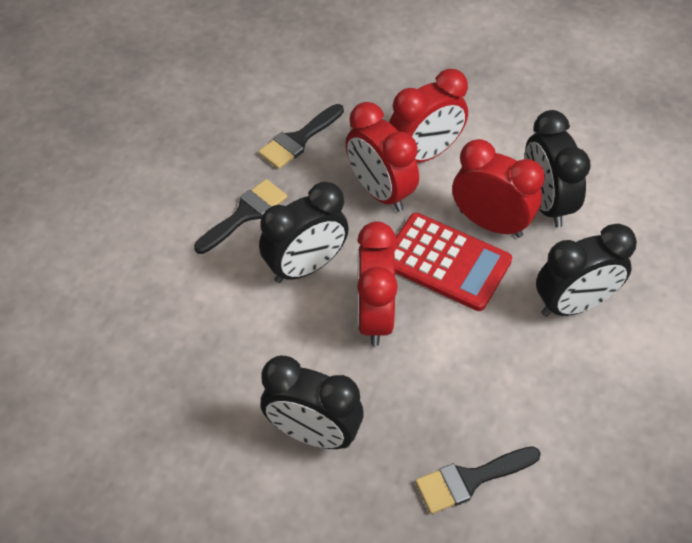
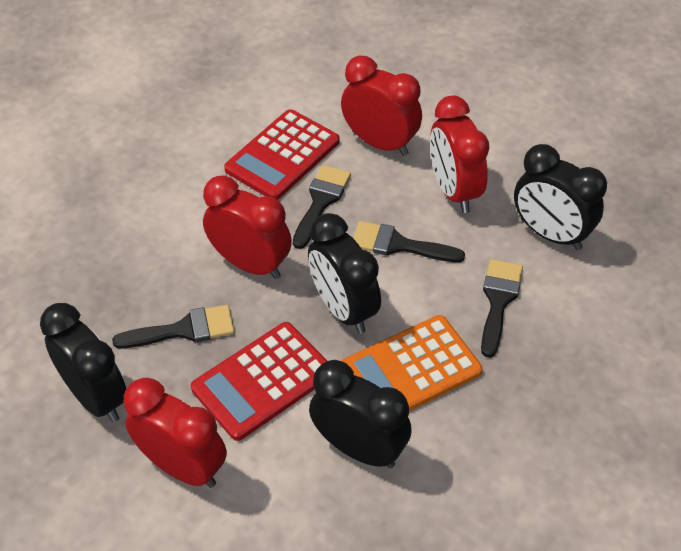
black brush: 3 -> 4
orange calculator: 0 -> 1
red calculator: 1 -> 2

